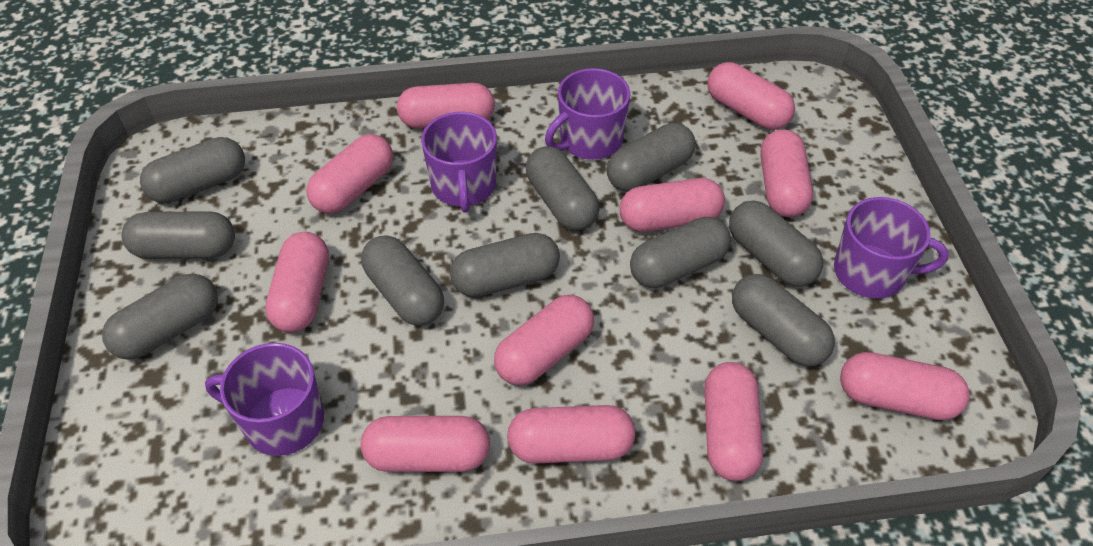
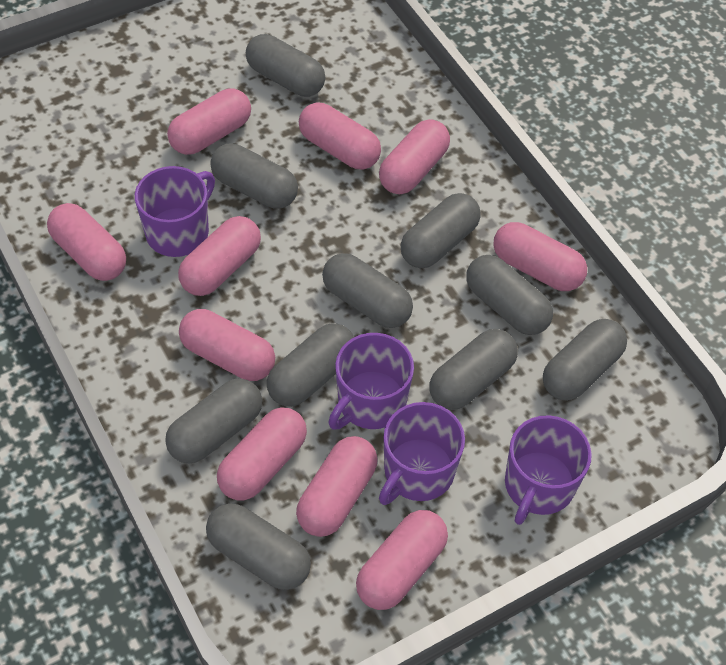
pink capsule: 11 -> 10

